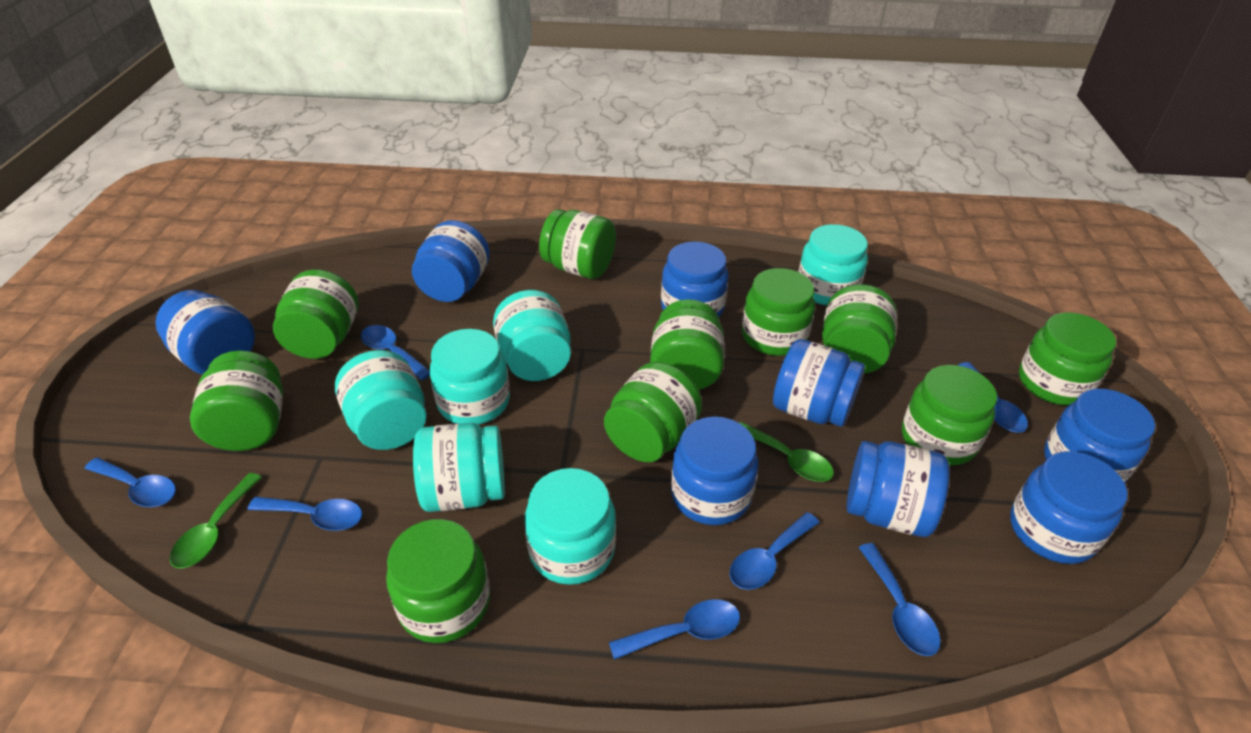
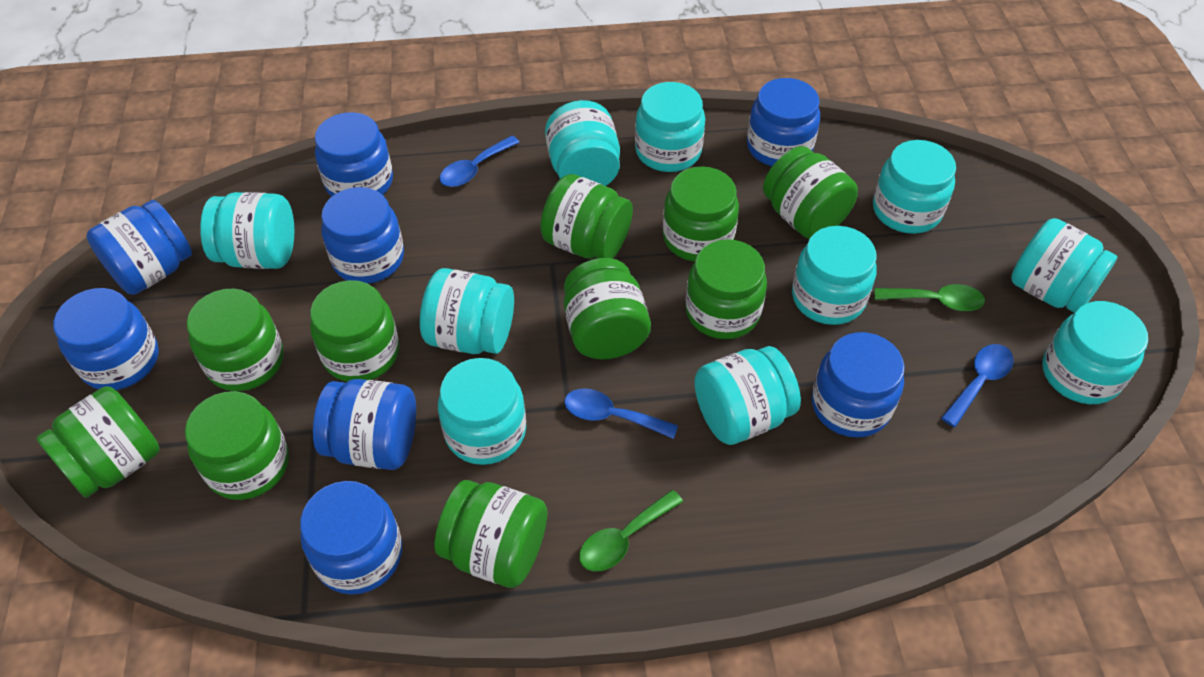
blue spoon: 7 -> 3
turquoise jar: 6 -> 10

